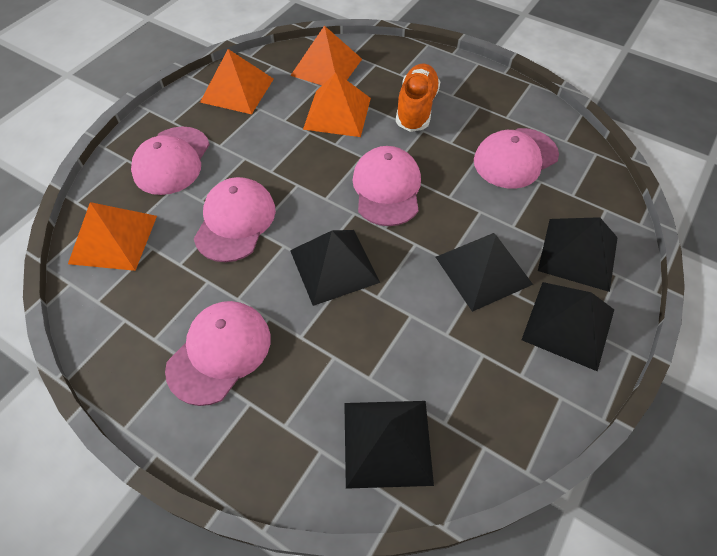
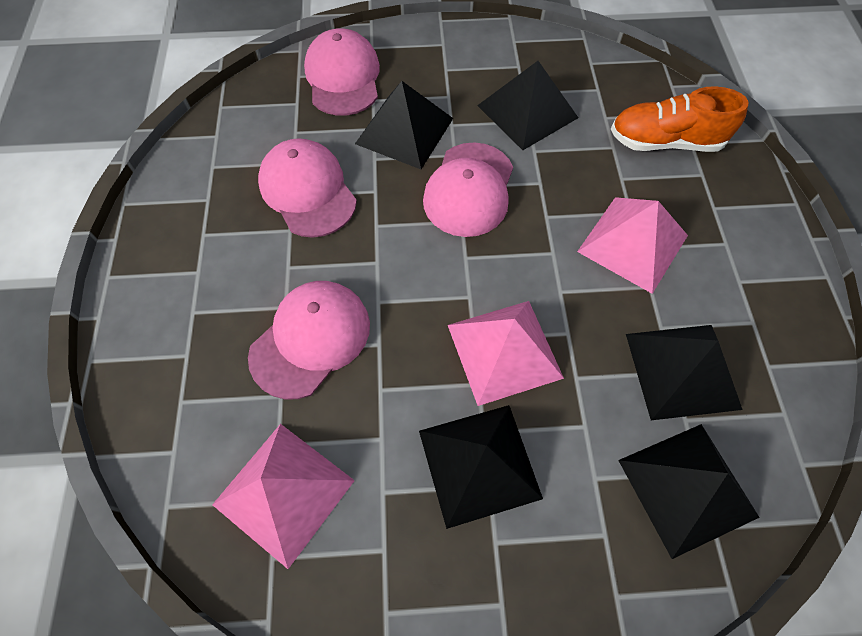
orange pyramid: 4 -> 0
pink cap: 5 -> 4
pink pyramid: 0 -> 3

